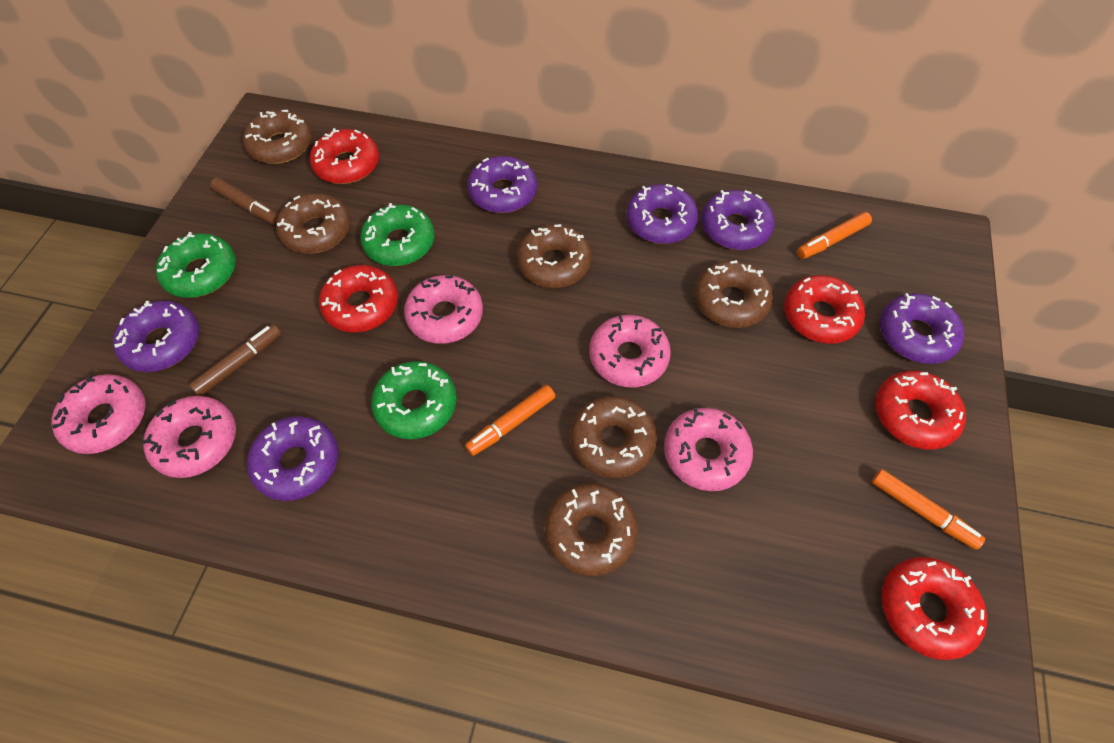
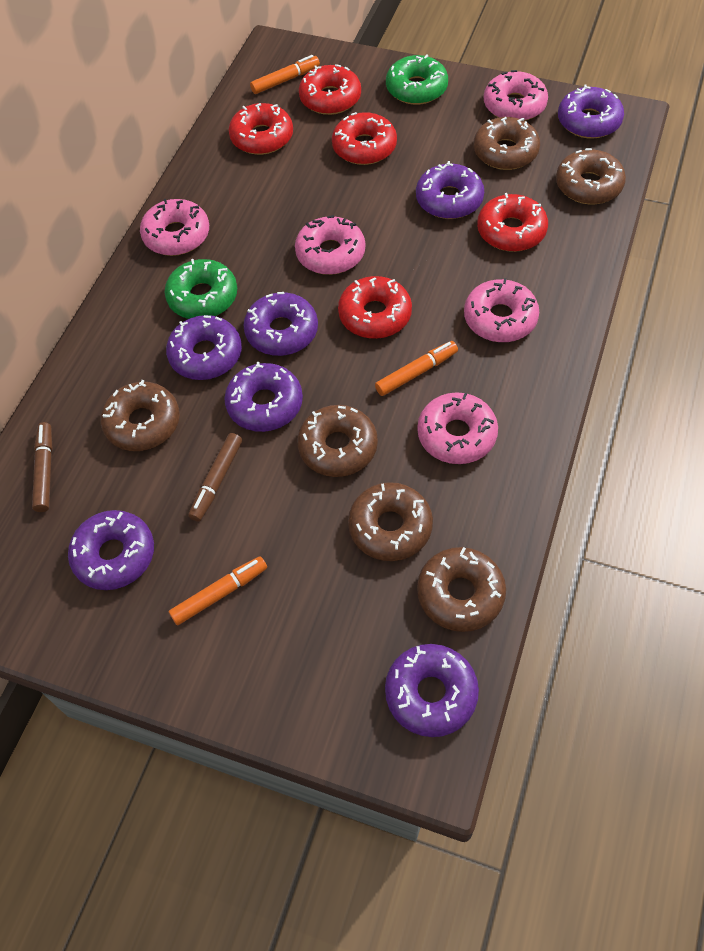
green donut: 3 -> 2
purple donut: 6 -> 7

